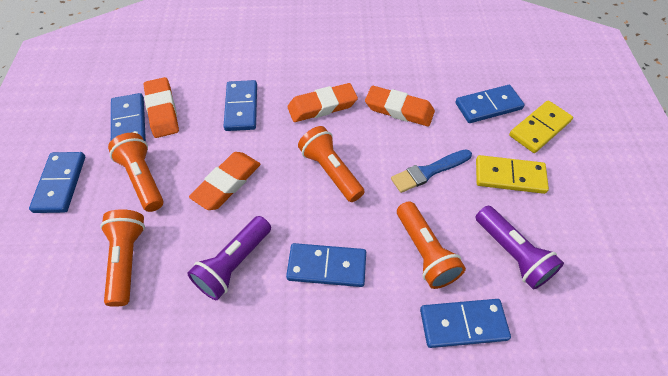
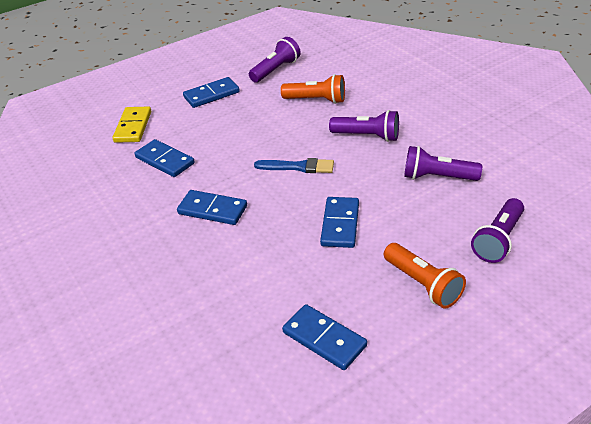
blue domino: 6 -> 5
orange eraser: 4 -> 0
orange flashlight: 4 -> 2
purple flashlight: 2 -> 4
yellow domino: 2 -> 1

